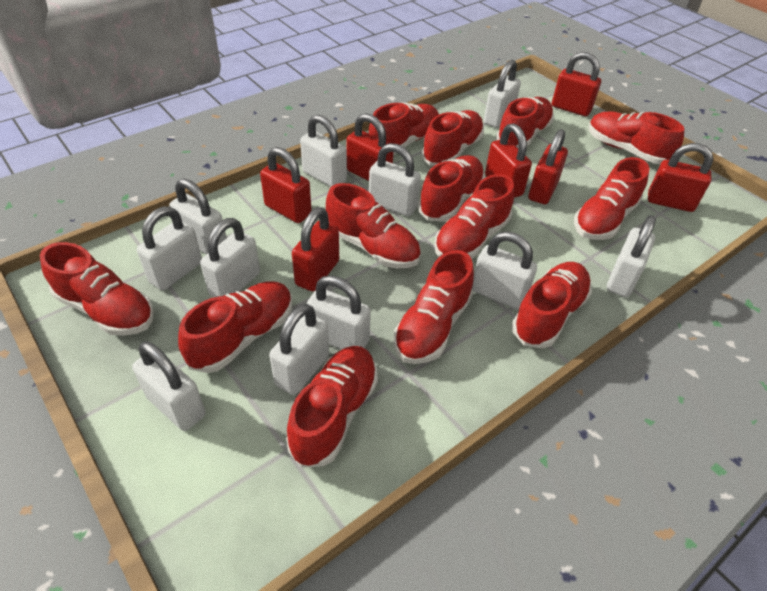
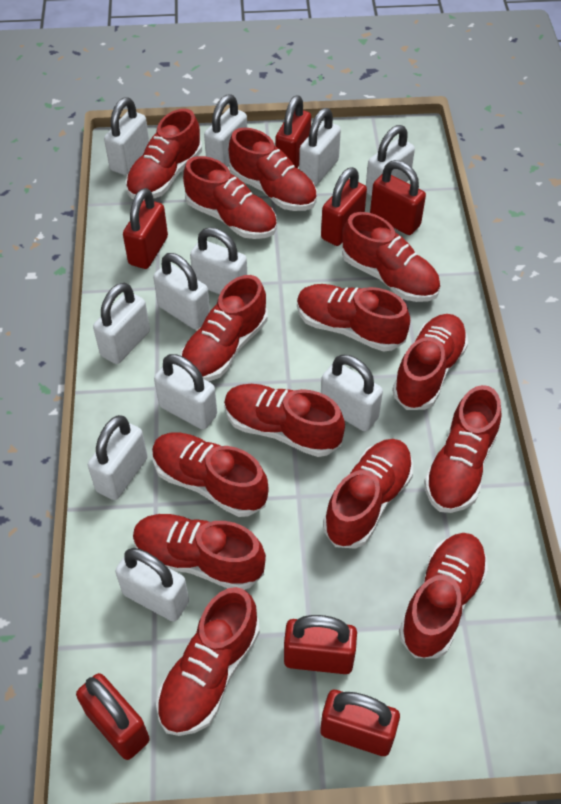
red shoe: 13 -> 14

